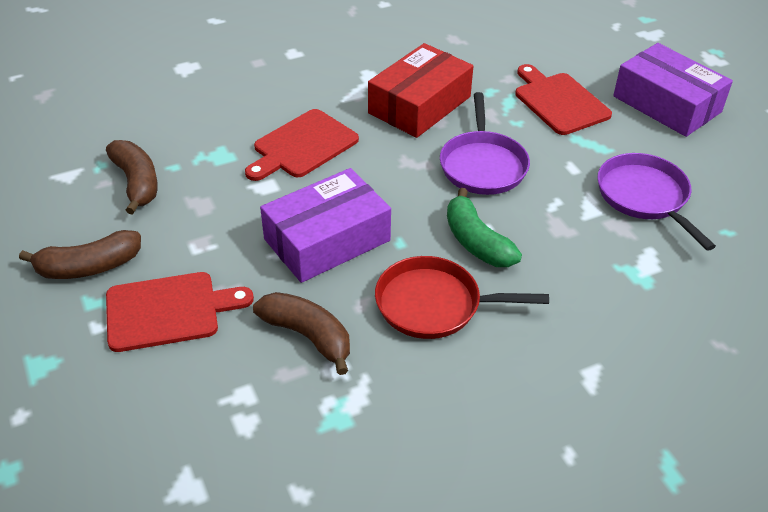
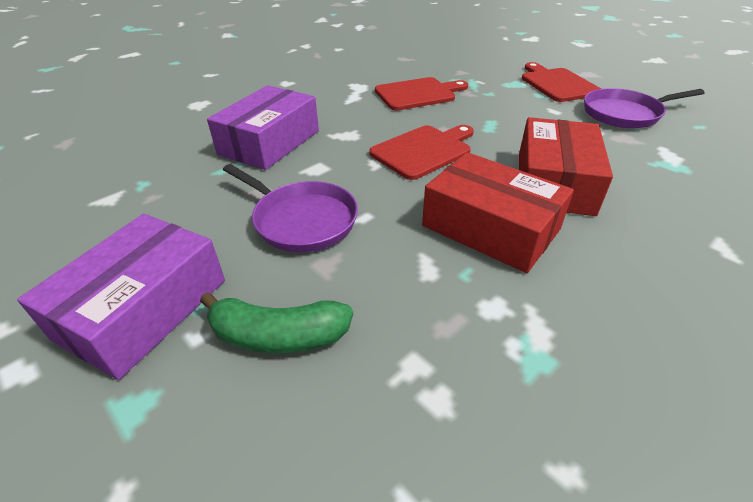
brown banana: 3 -> 0
red box: 1 -> 2
red pan: 1 -> 0

